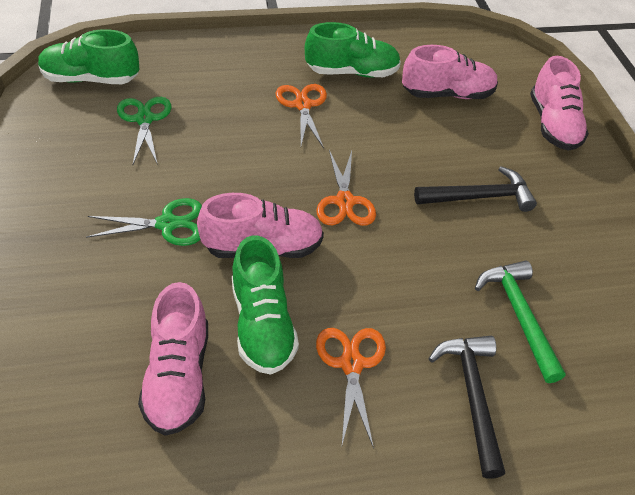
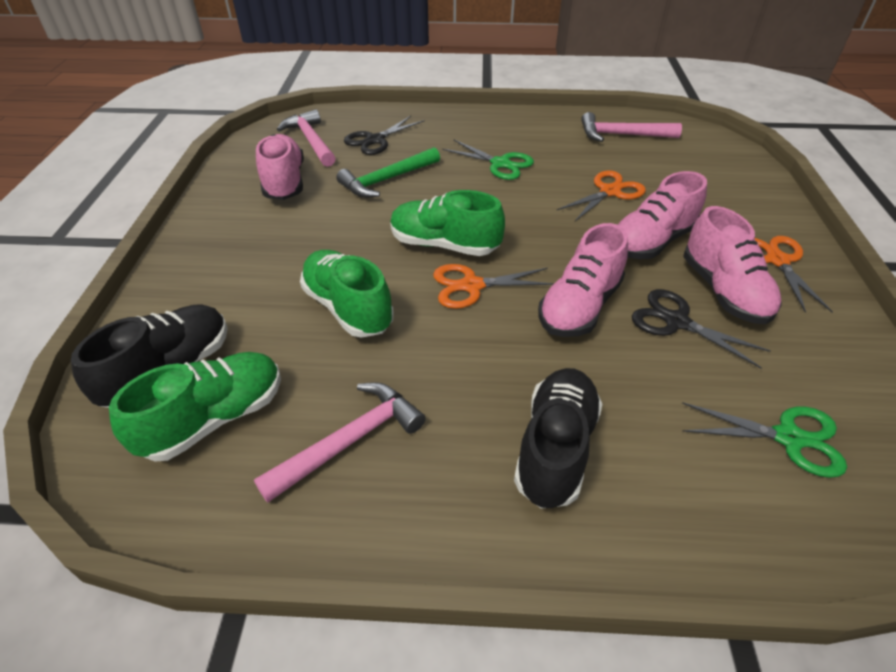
black hammer: 2 -> 0
black scissors: 0 -> 2
black shoe: 0 -> 2
pink hammer: 0 -> 3

